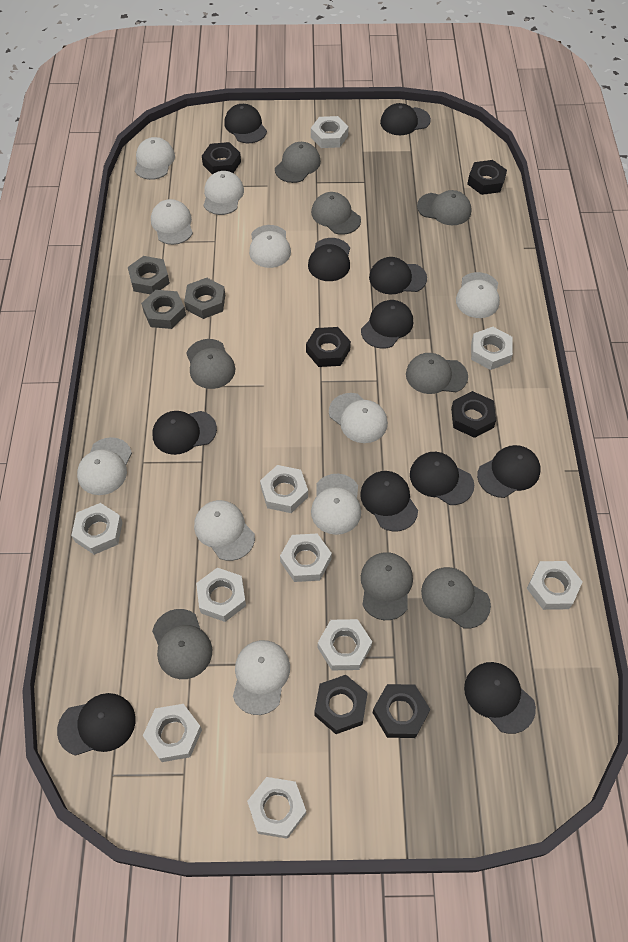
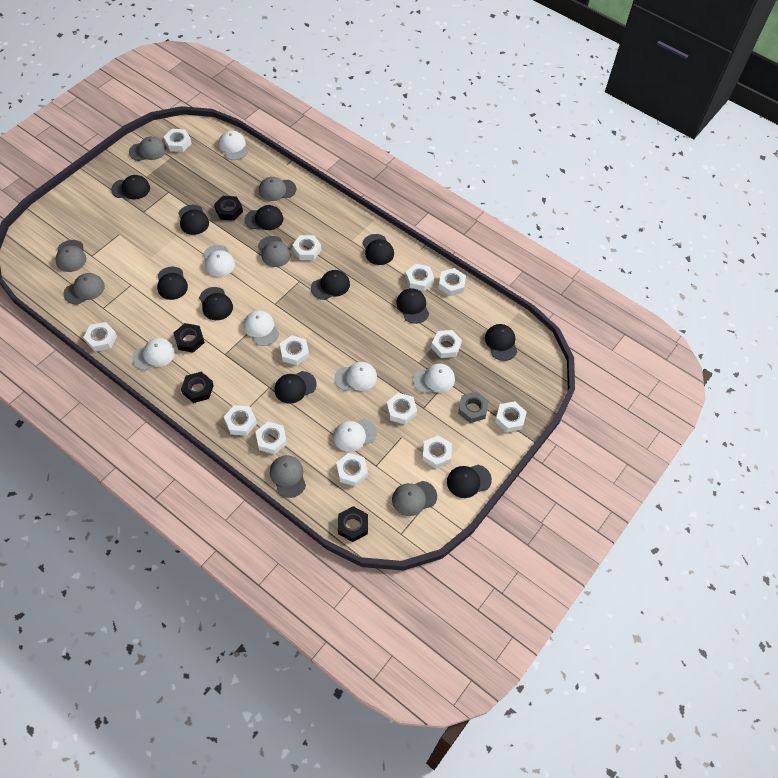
black nut: 6 -> 4
grey cap: 8 -> 7
grey nut: 3 -> 1
white cap: 10 -> 7
white nut: 10 -> 13

